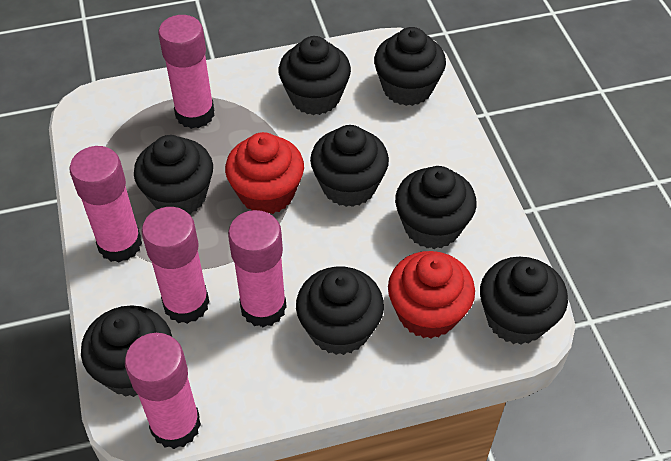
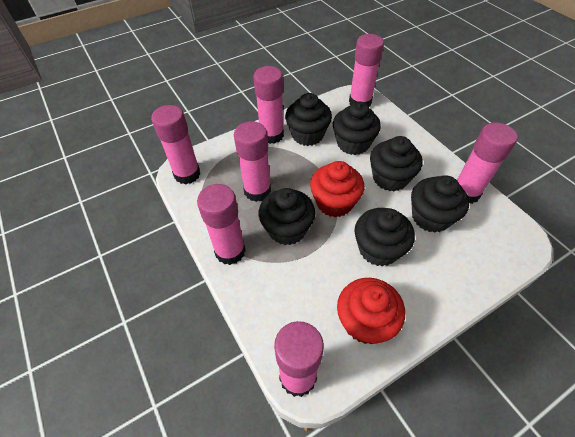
black cupcake: 8 -> 6
pink glue stick: 5 -> 7

